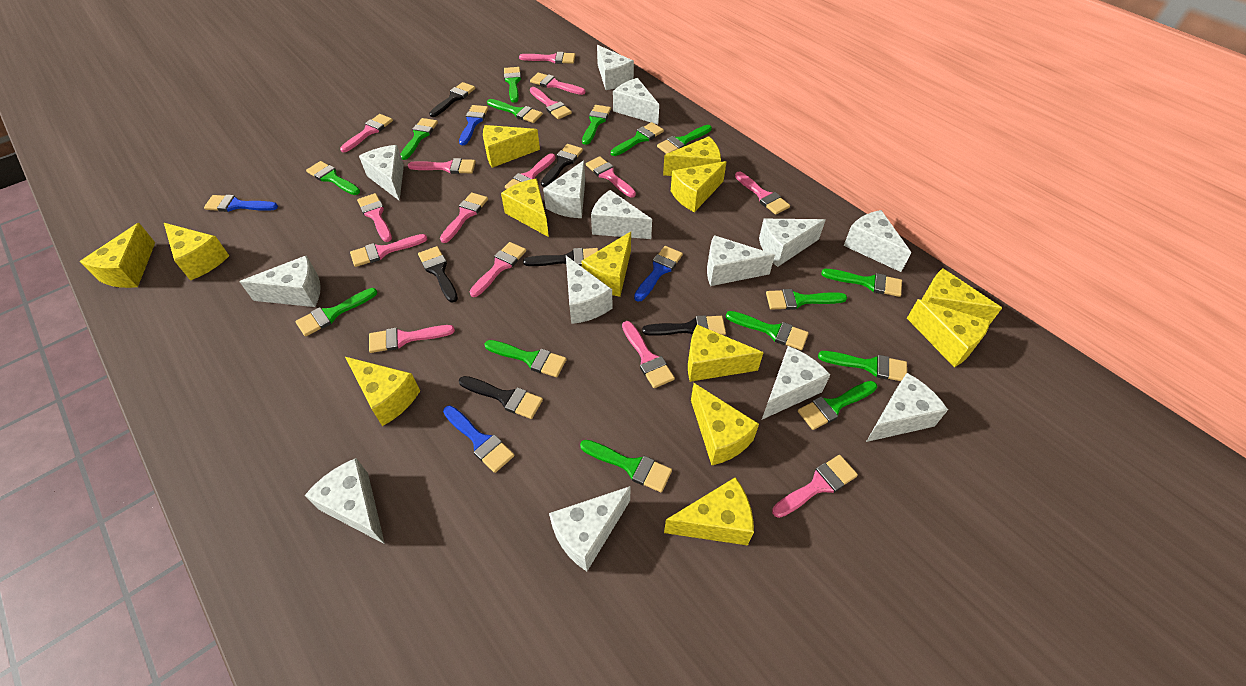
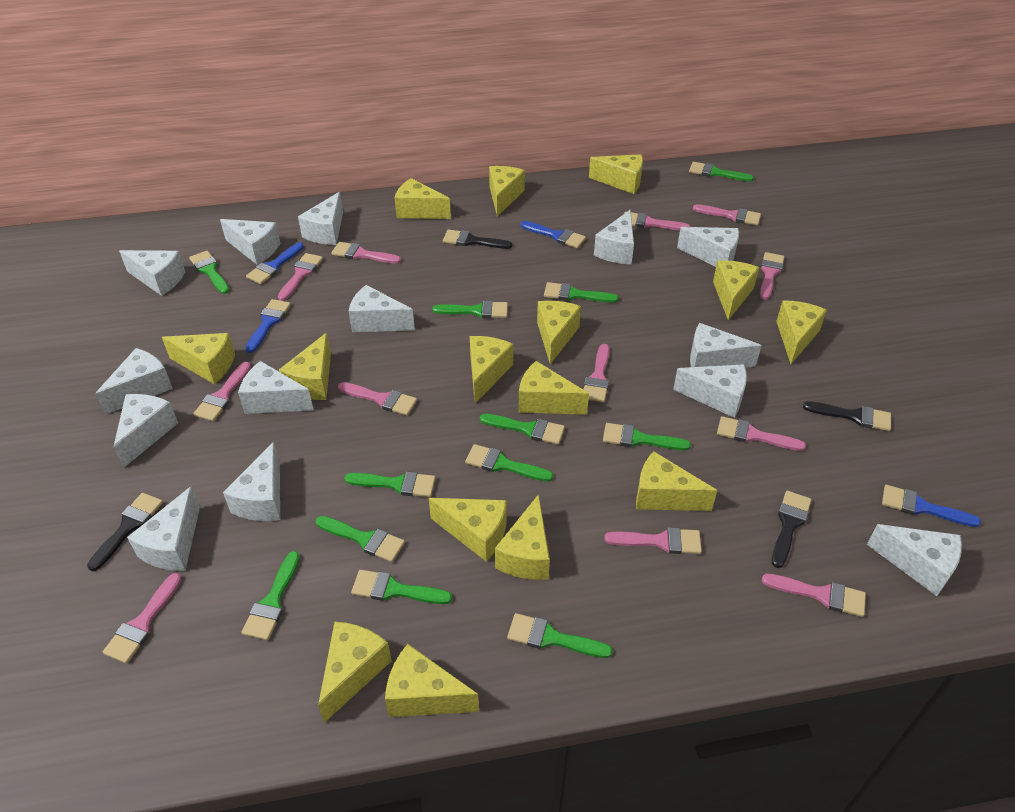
black brush: 6 -> 4
green brush: 15 -> 12
pink brush: 15 -> 12
yellow cheese: 13 -> 15

